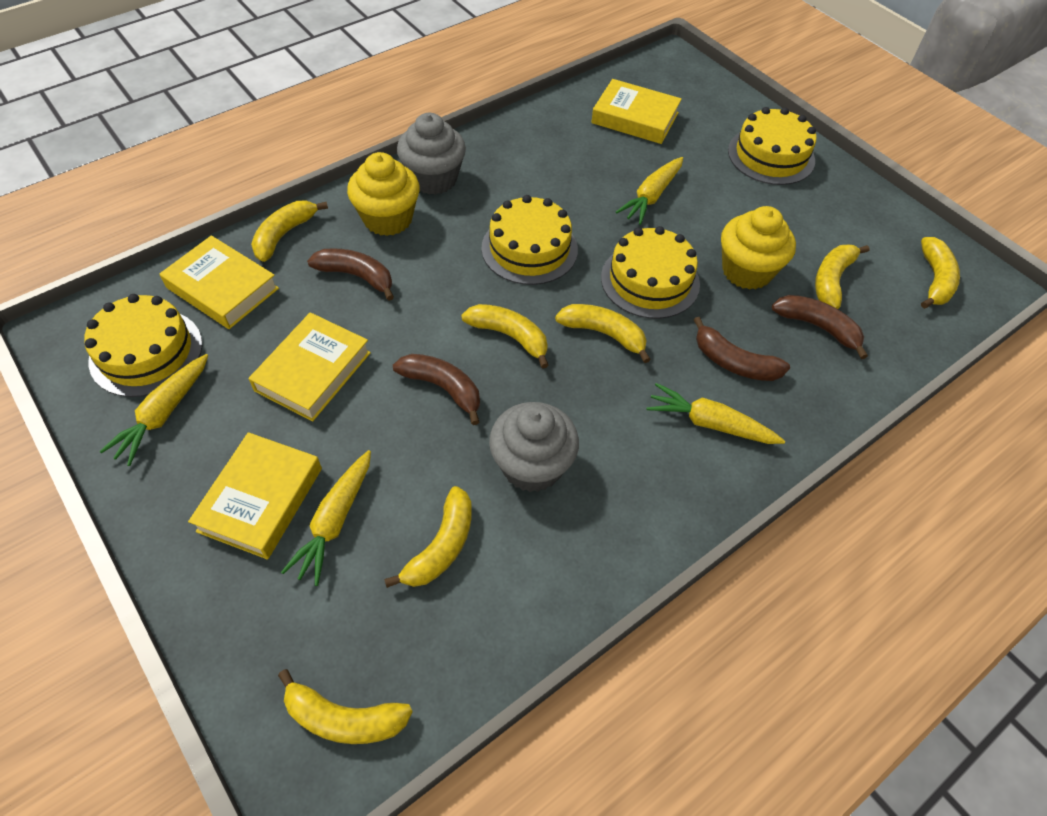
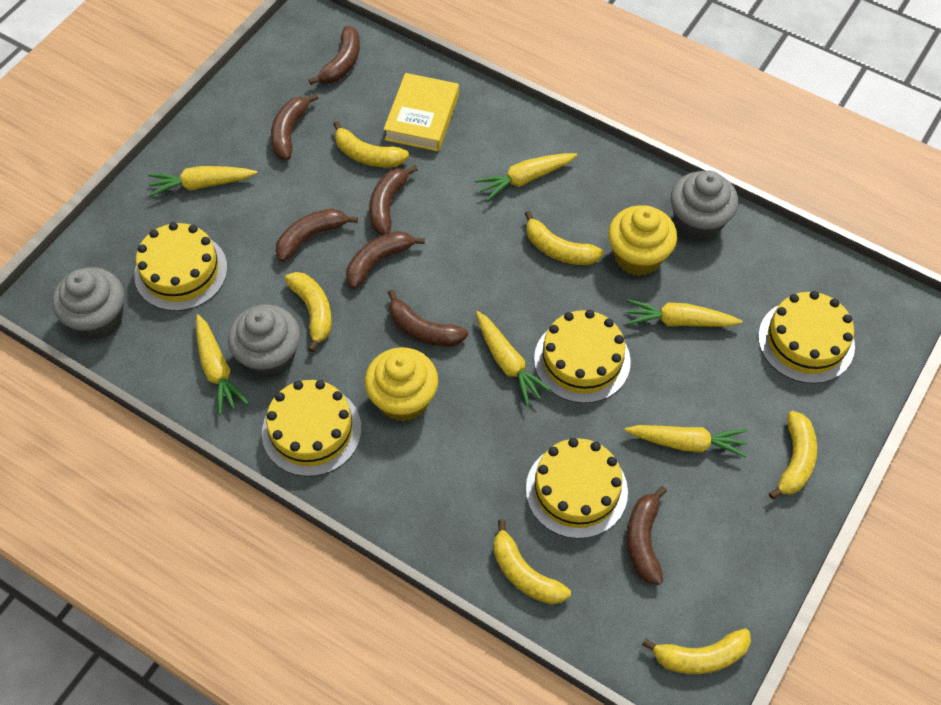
brown banana: 4 -> 7
grey cupcake: 2 -> 3
yellow banana: 7 -> 6
yellow book: 4 -> 1
yellow cake: 4 -> 5
yellow carrot: 4 -> 6

